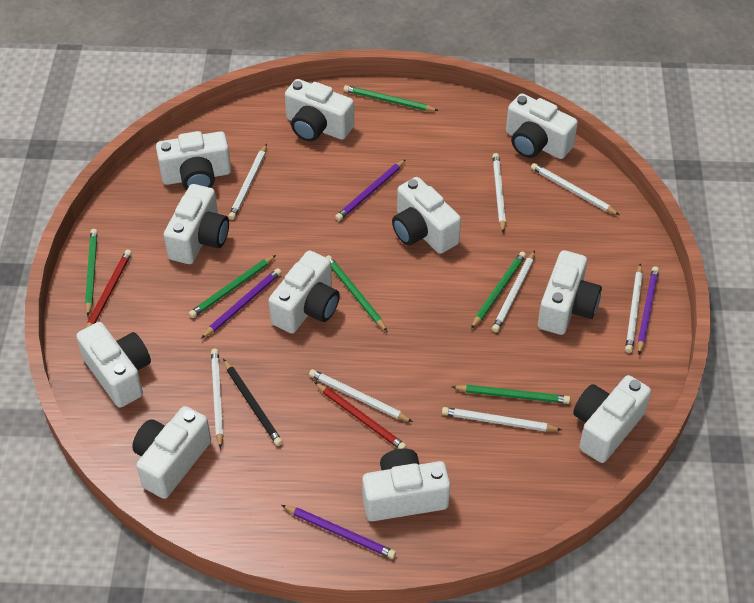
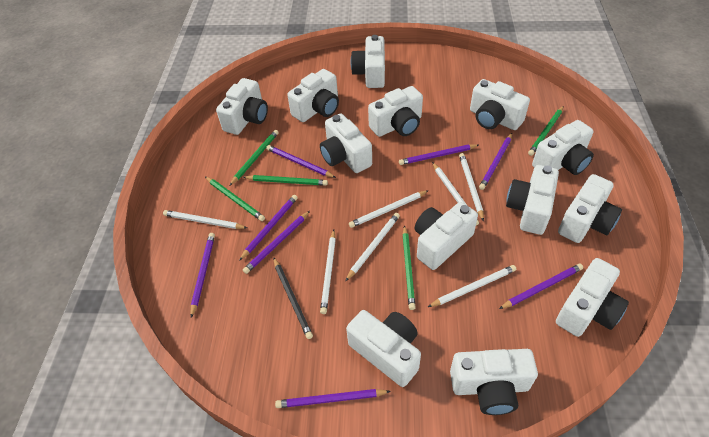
green pencil: 6 -> 5
purple pencil: 4 -> 8
red pencil: 2 -> 0
white camera: 11 -> 13
white pencil: 8 -> 7

